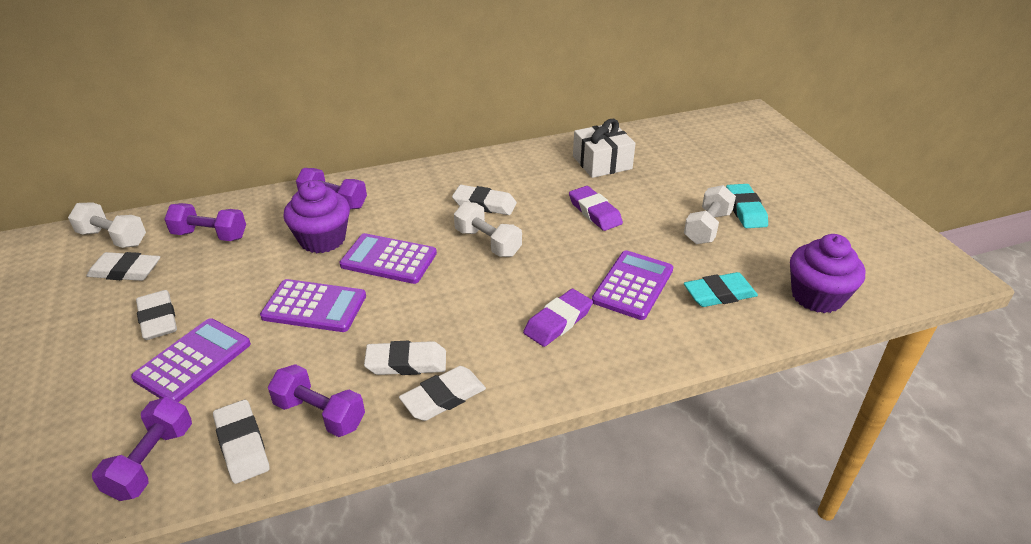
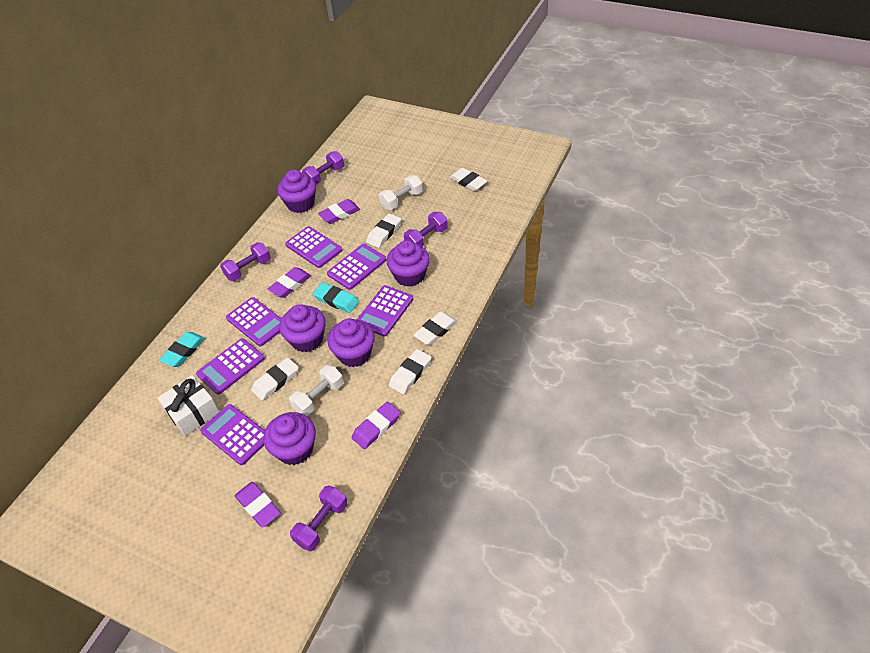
purple calculator: 4 -> 6
purple cupcake: 2 -> 5
purple eraser: 2 -> 4
white dumbbell: 3 -> 2
white eraser: 6 -> 5

